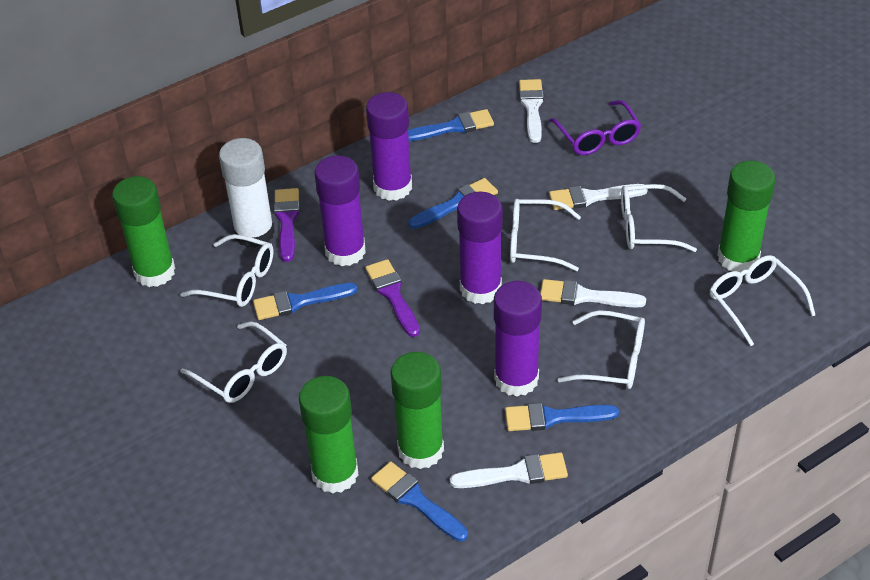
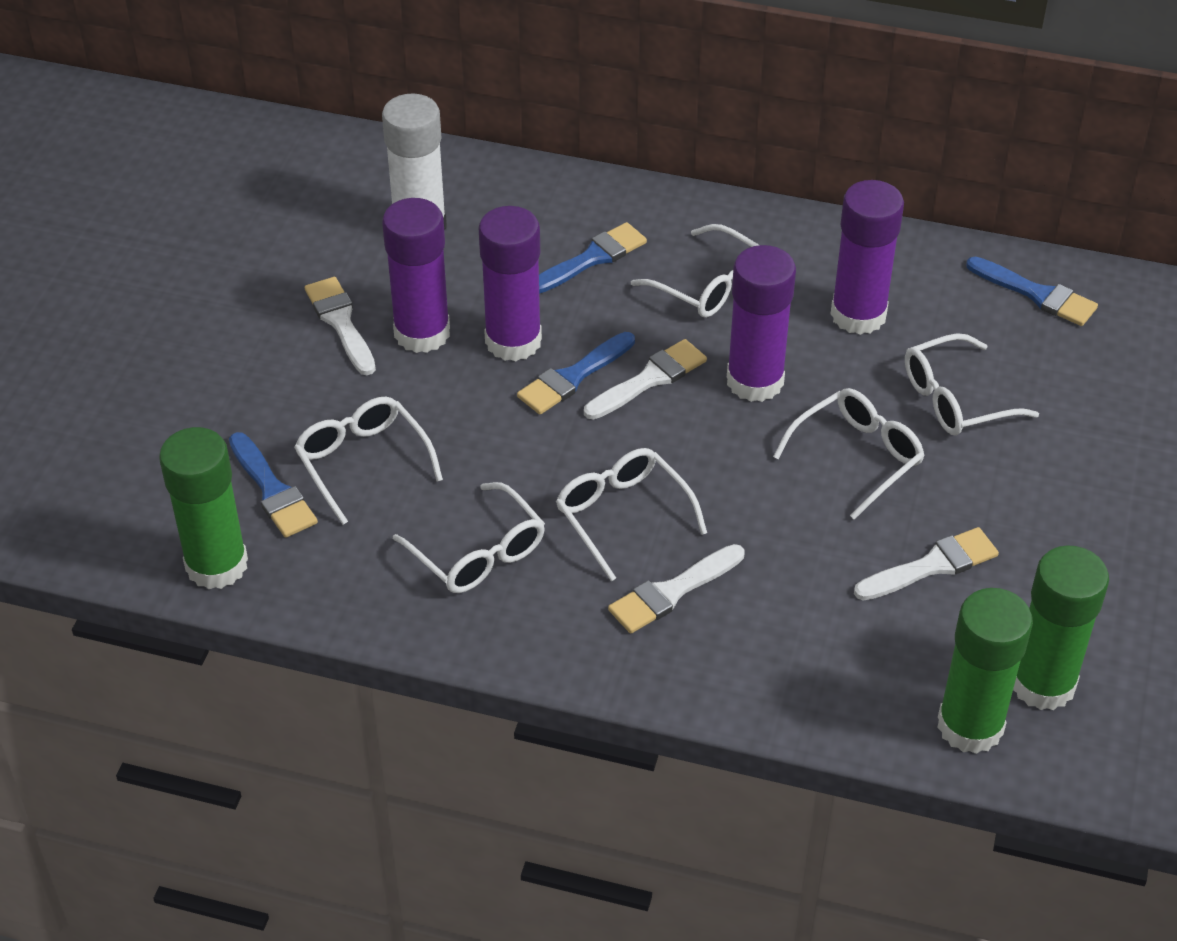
blue brush: 5 -> 4
green glue stick: 4 -> 3
purple brush: 2 -> 0
purple glasses: 1 -> 0

